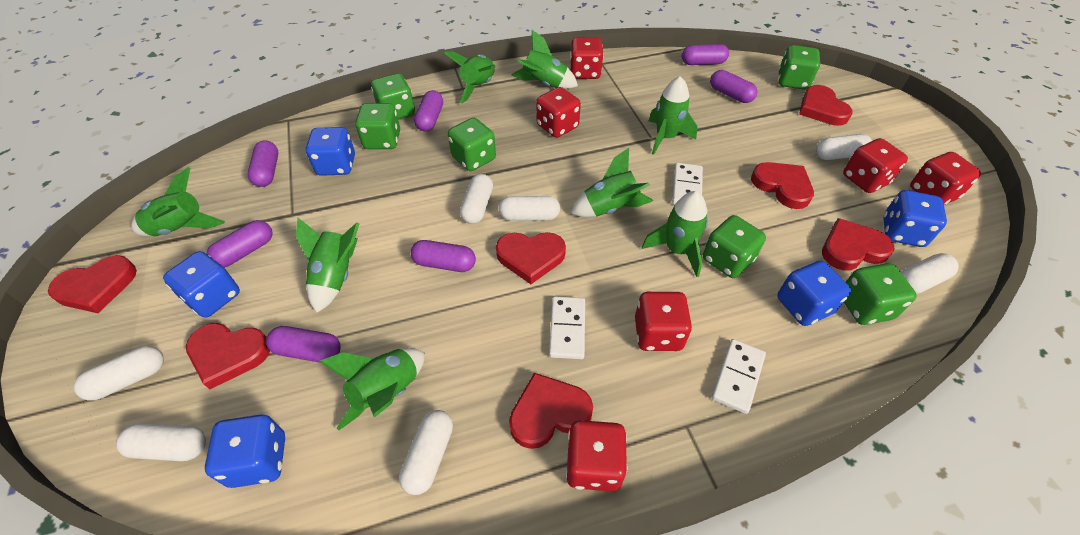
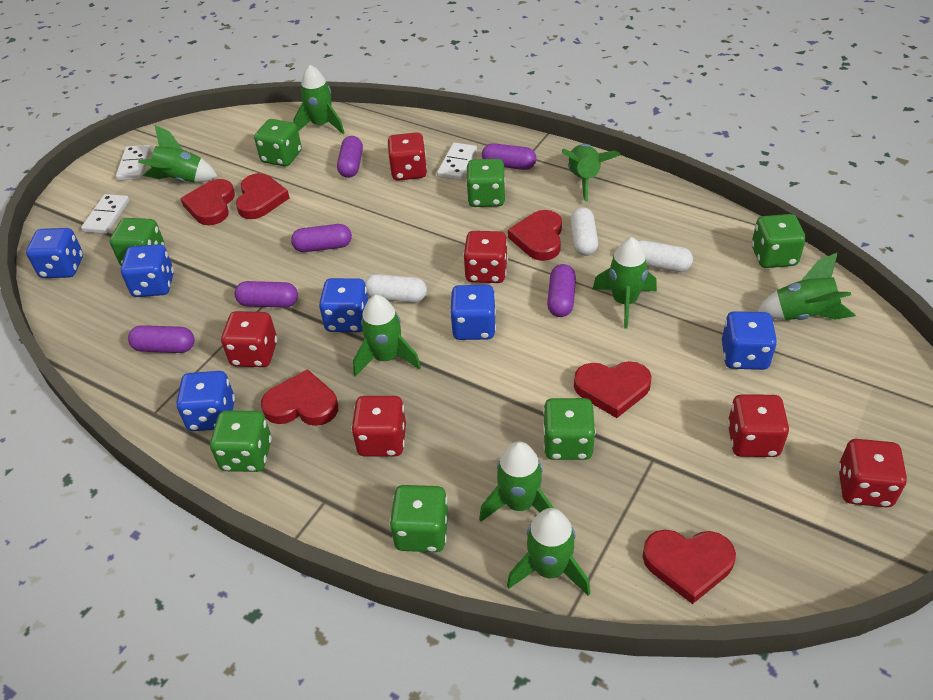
blue dice: 5 -> 6
green dice: 6 -> 7
purple capsule: 7 -> 6
red heart: 7 -> 6
white capsule: 7 -> 3

